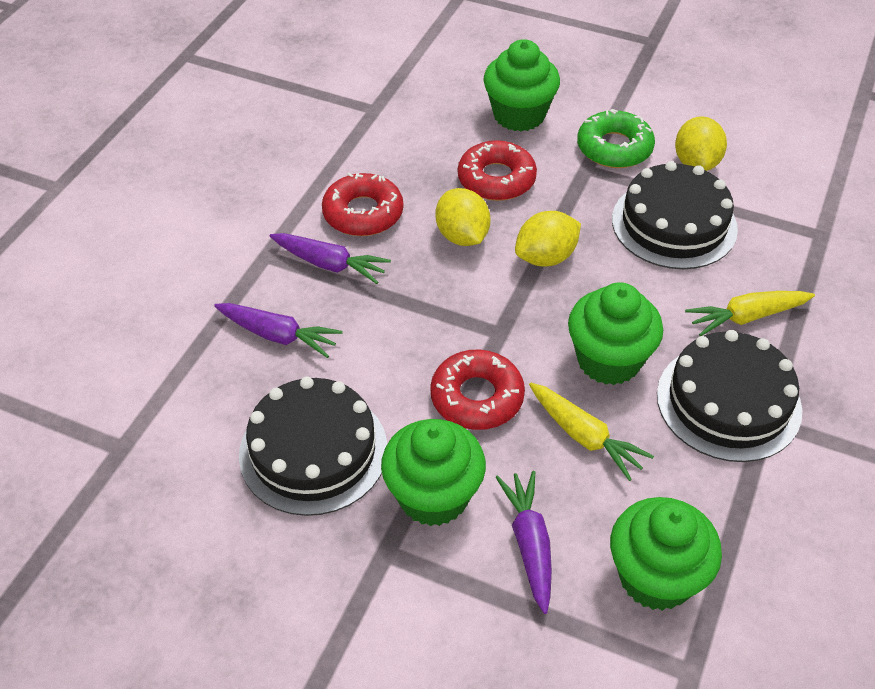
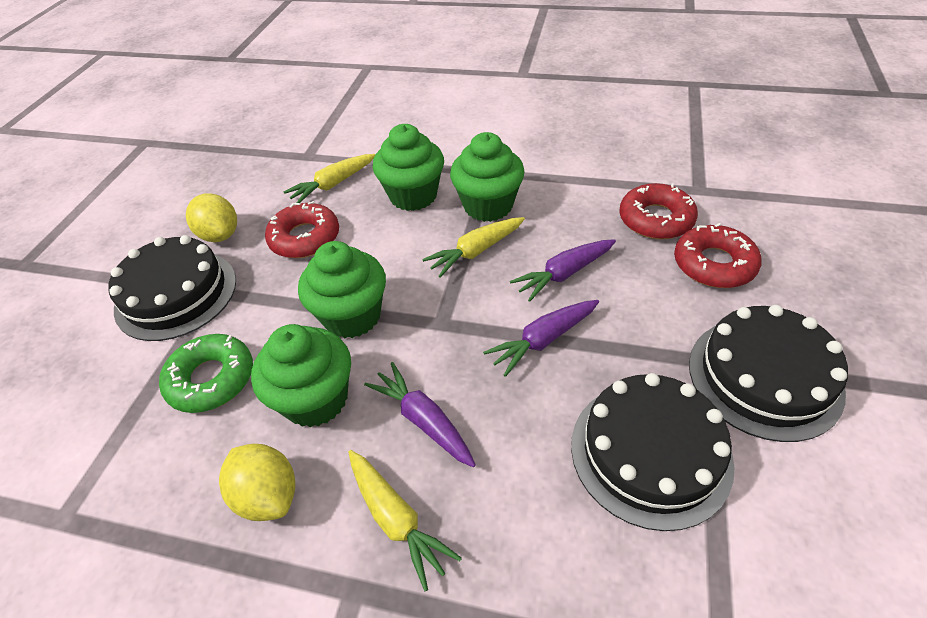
yellow carrot: 2 -> 3
yellow lemon: 3 -> 2

